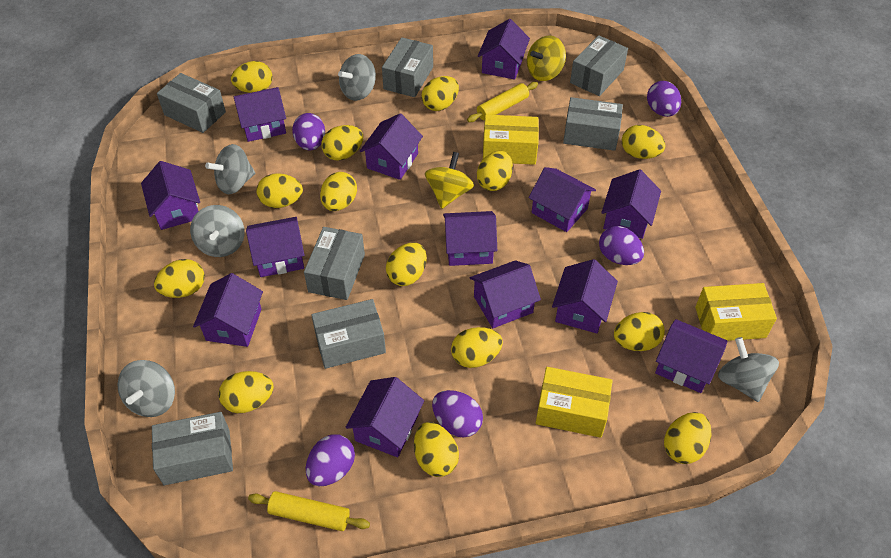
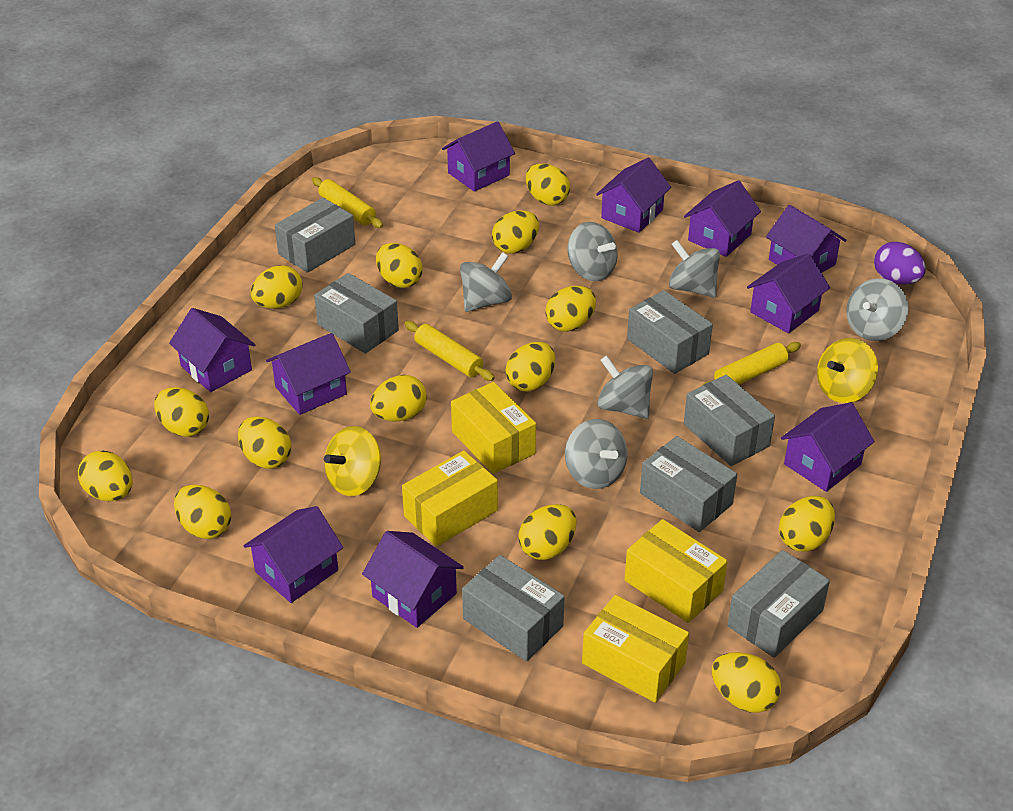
grey spinning top: 5 -> 6
purple egg: 5 -> 1
purple house: 13 -> 10
yellow box: 3 -> 4
yellow rolling pin: 2 -> 3

